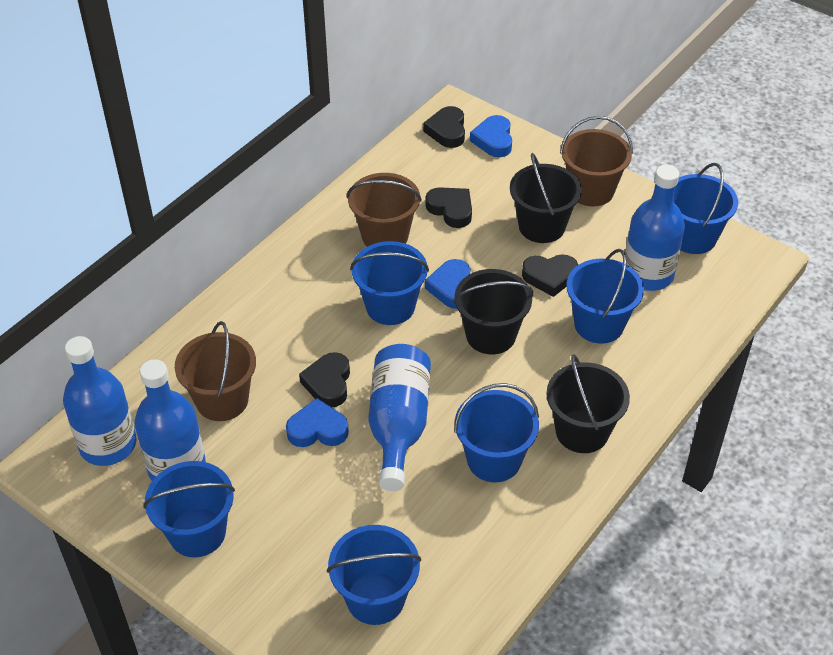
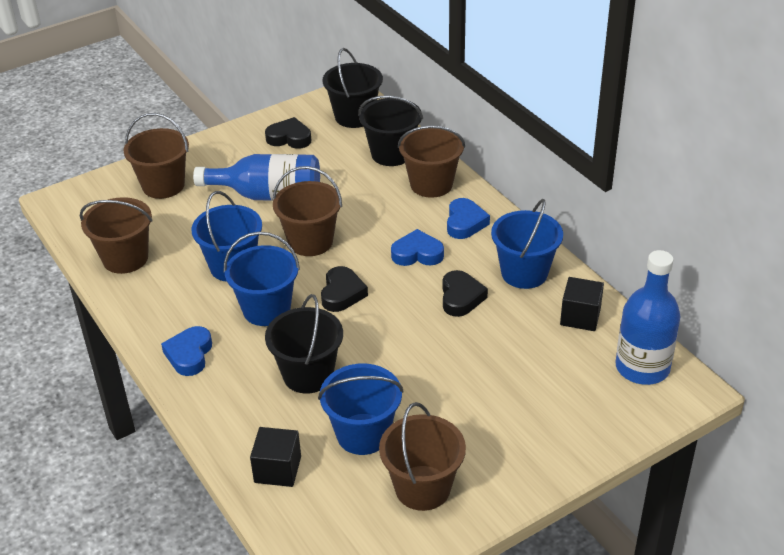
black cube: 0 -> 2
black heart: 4 -> 3
blue bottle: 4 -> 2
blue bucket: 6 -> 4
brown bucket: 3 -> 5

